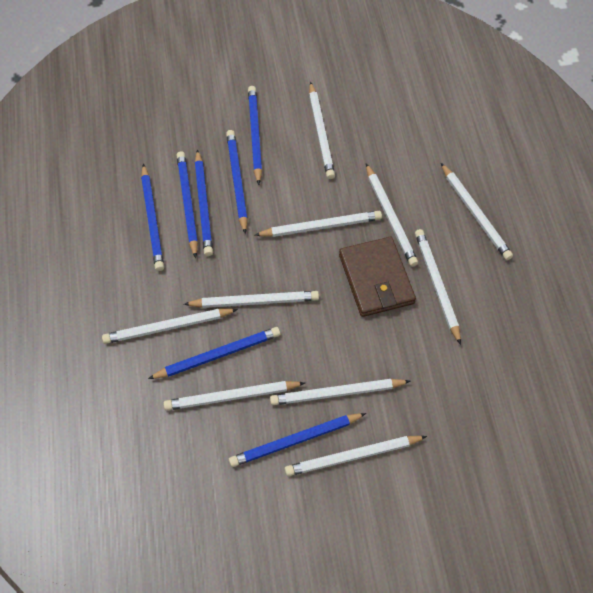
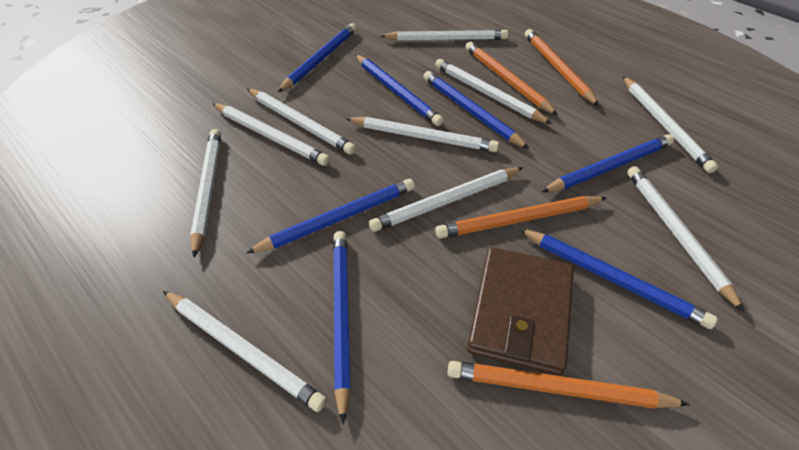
orange pencil: 0 -> 4

